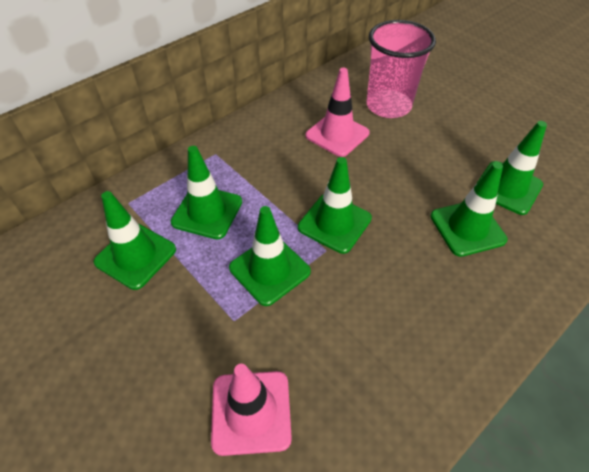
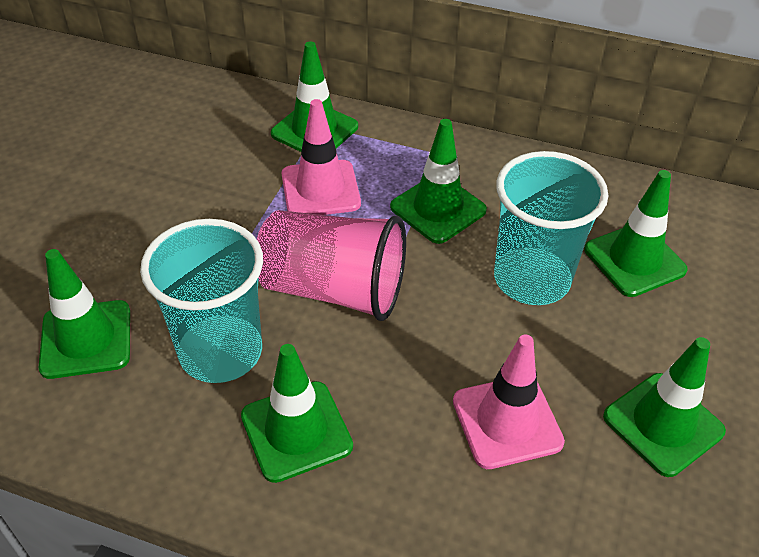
turquoise cup: 0 -> 2

